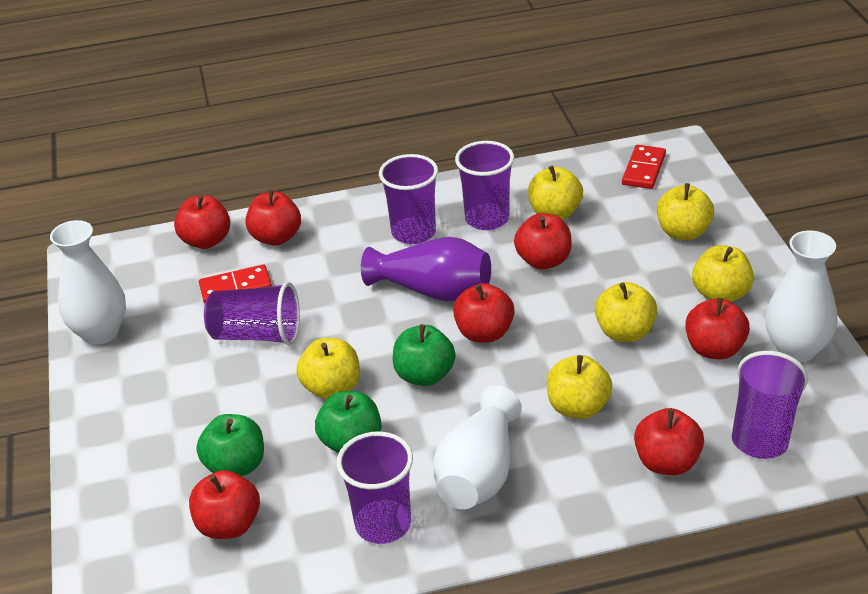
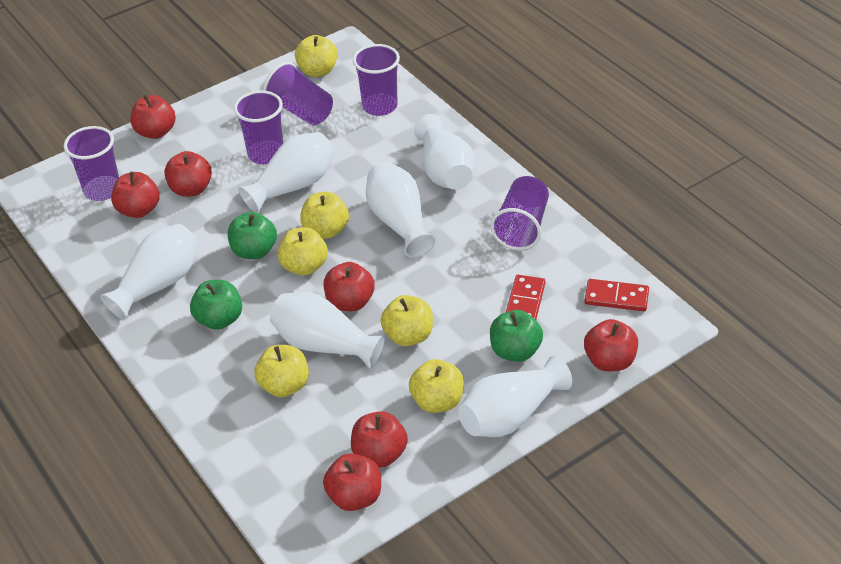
purple vase: 1 -> 0
white vase: 3 -> 6

